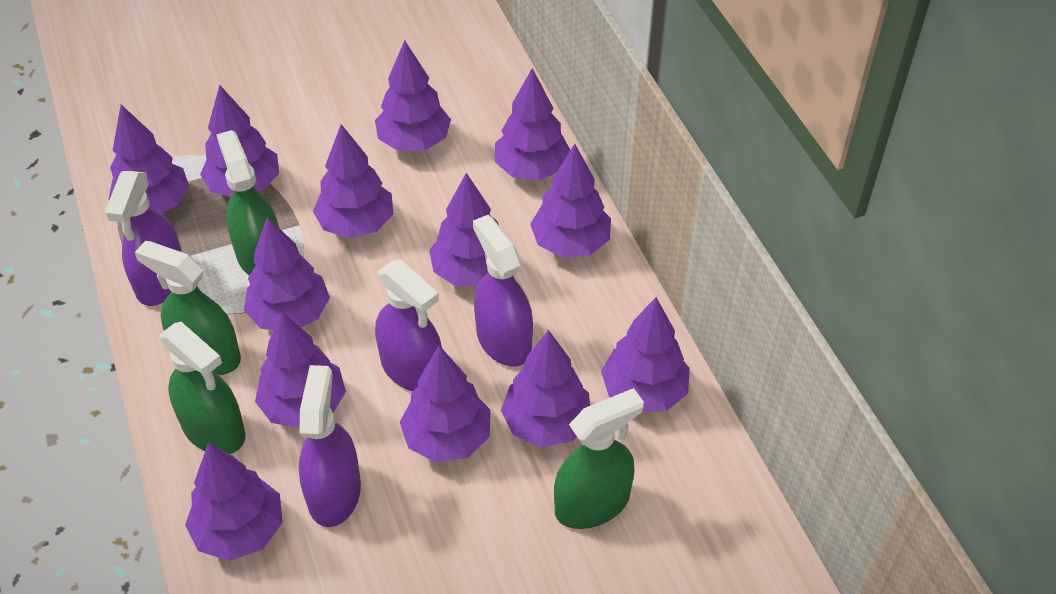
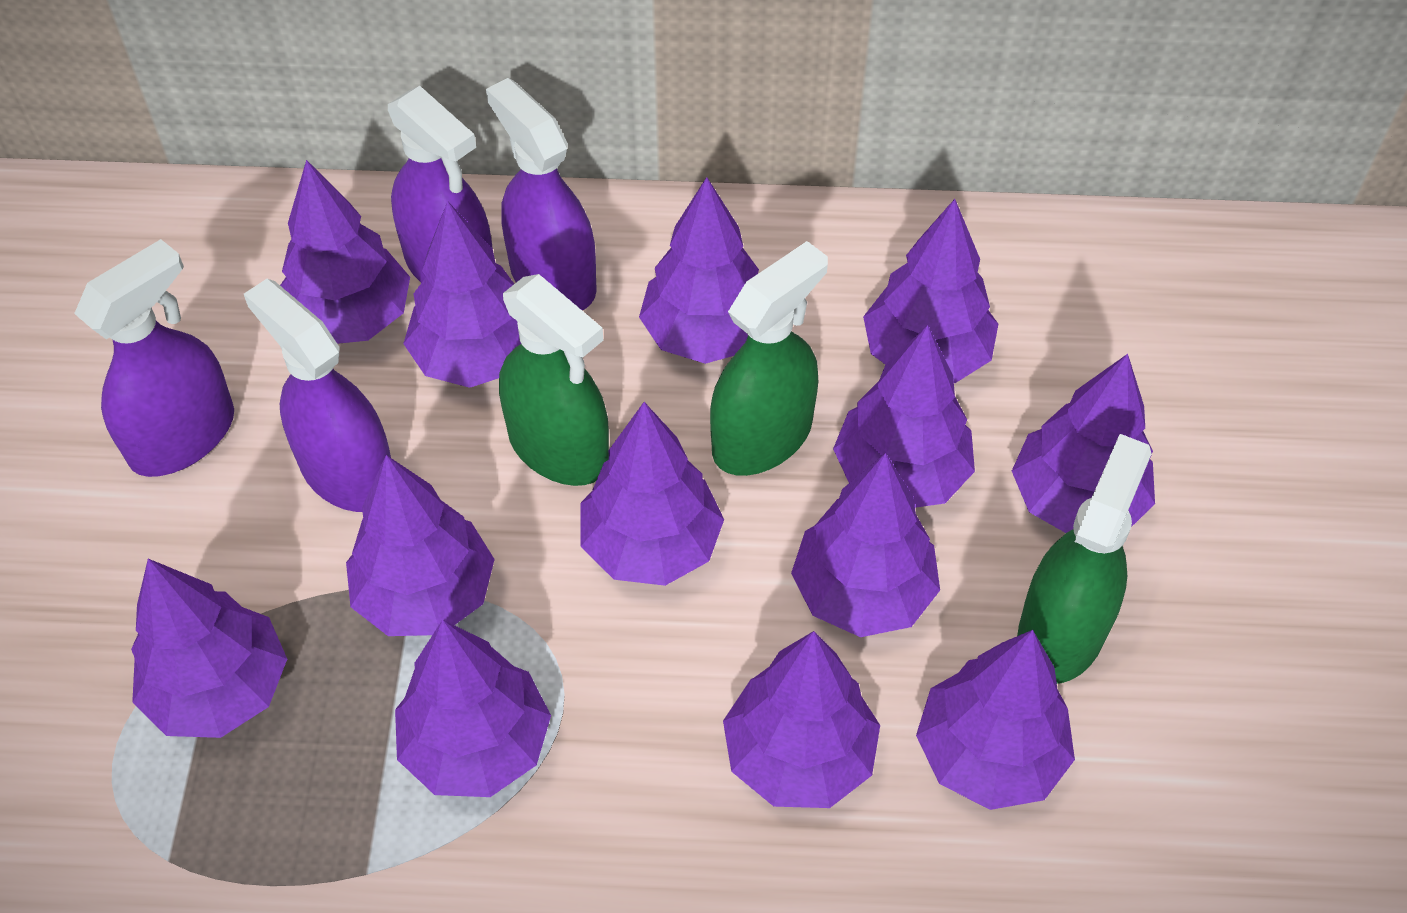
green spray bottle: 4 -> 3

